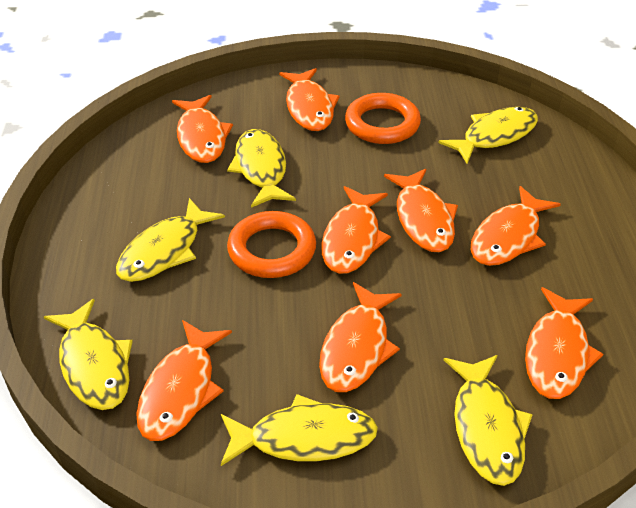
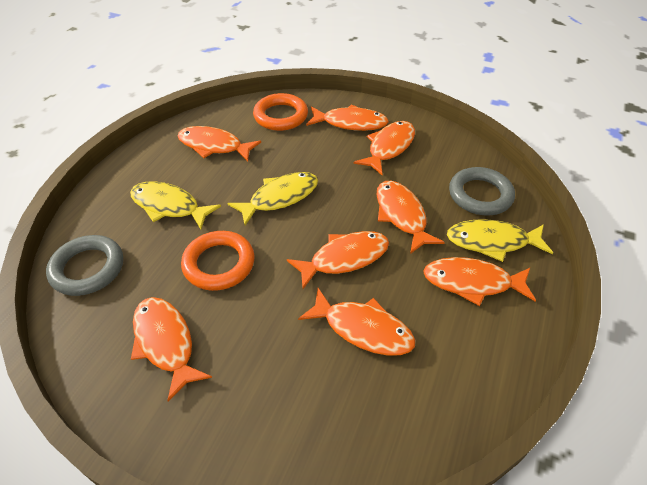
grey ring: 0 -> 2
yellow fish: 6 -> 3

